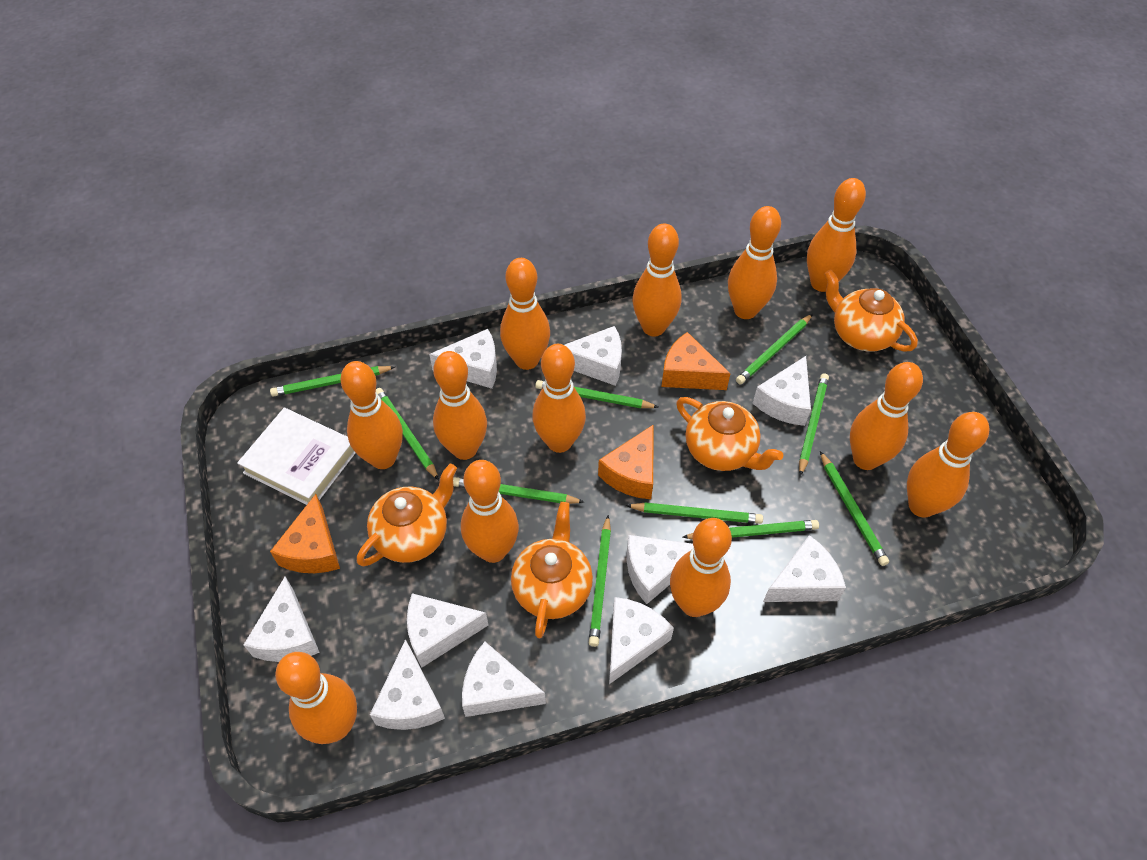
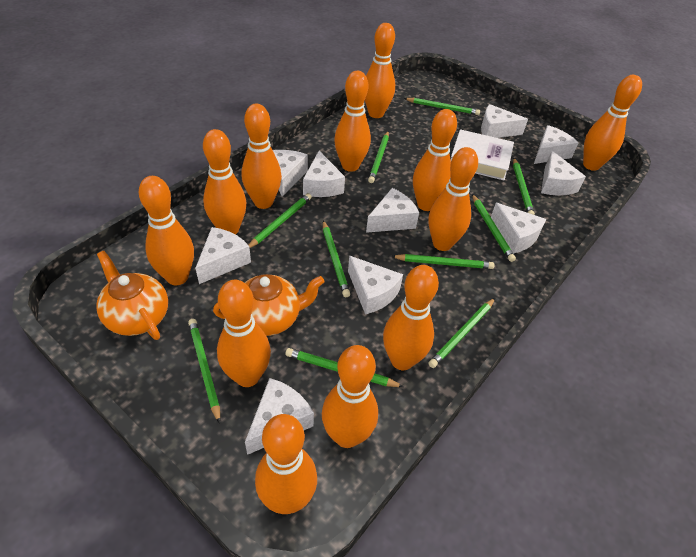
orange cheese: 3 -> 0
orange teapot: 4 -> 2

